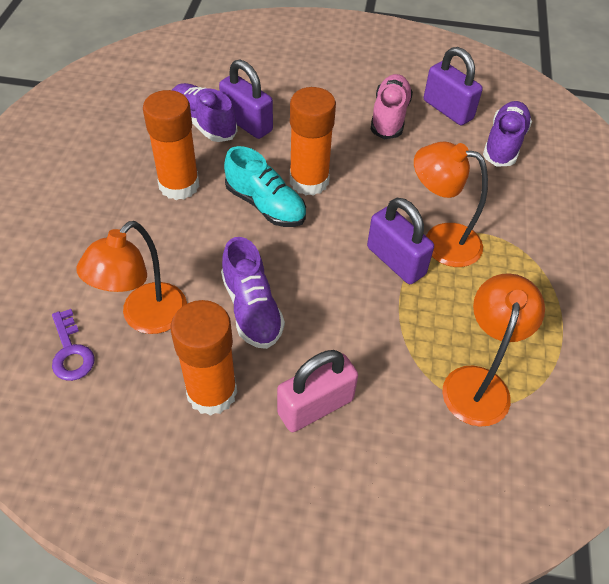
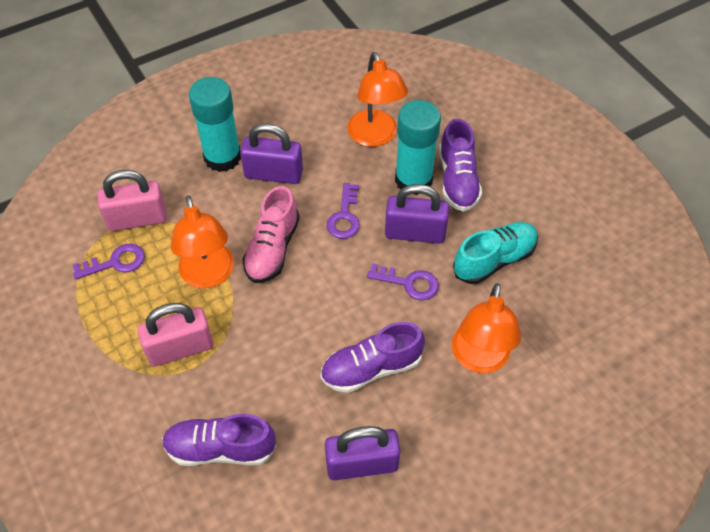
orange glue stick: 3 -> 0
pink padlock: 1 -> 2
purple key: 1 -> 3
turquoise glue stick: 0 -> 2

